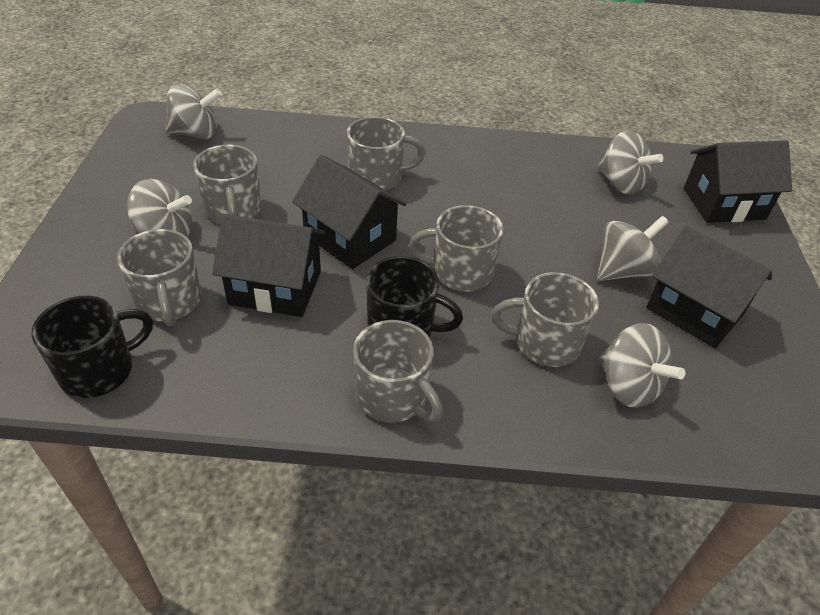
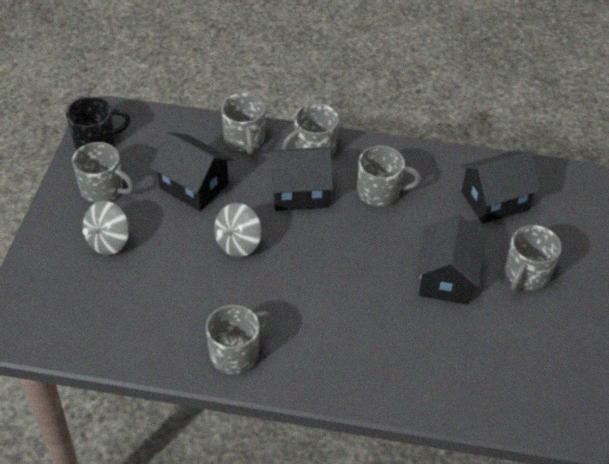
black mug: 2 -> 1
grey spinning top: 5 -> 2

